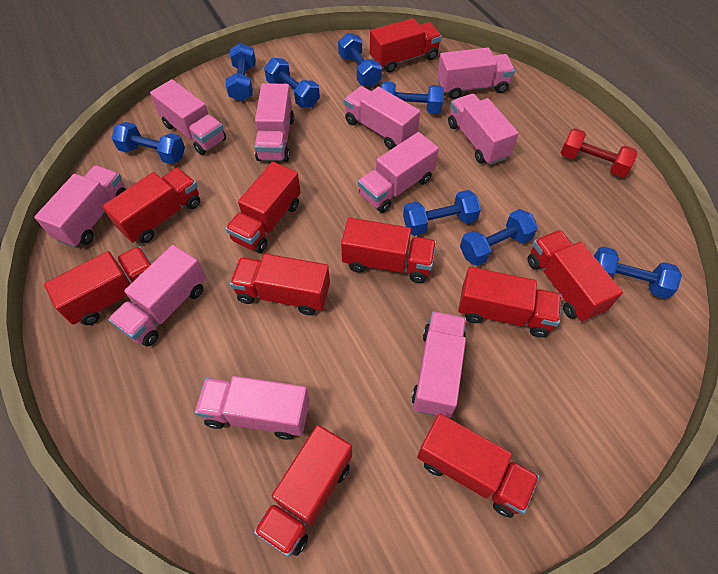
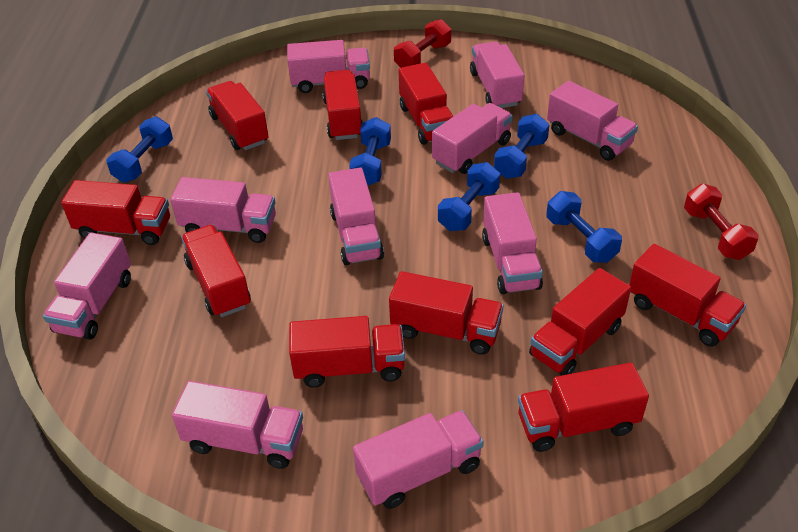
blue dumbbell: 8 -> 5
red dumbbell: 1 -> 2

